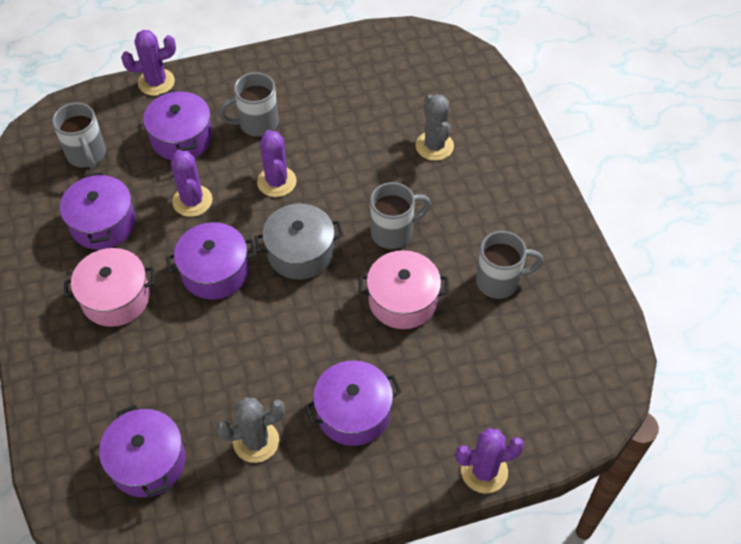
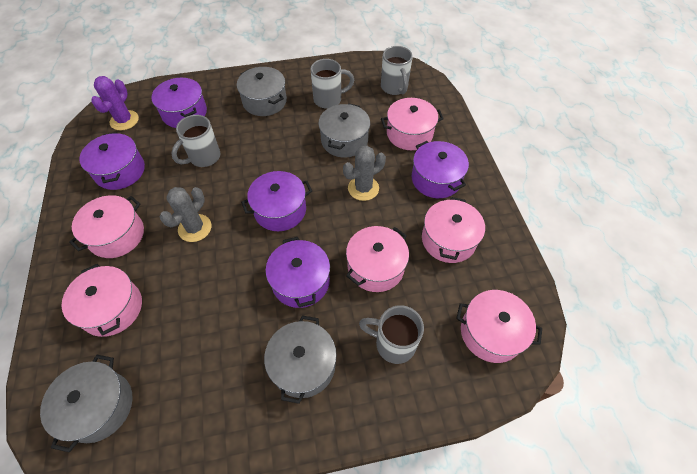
grey pot: 1 -> 4
pink pot: 2 -> 6
purple cactus: 4 -> 1

